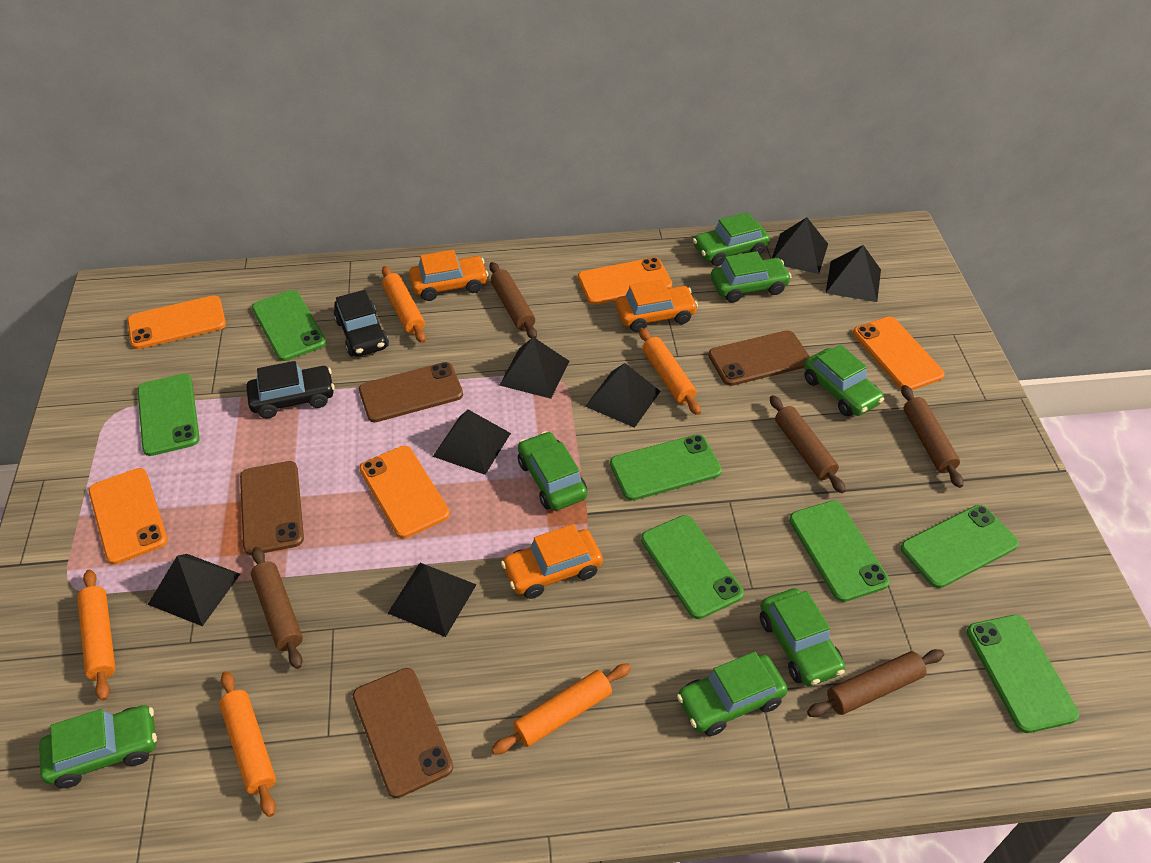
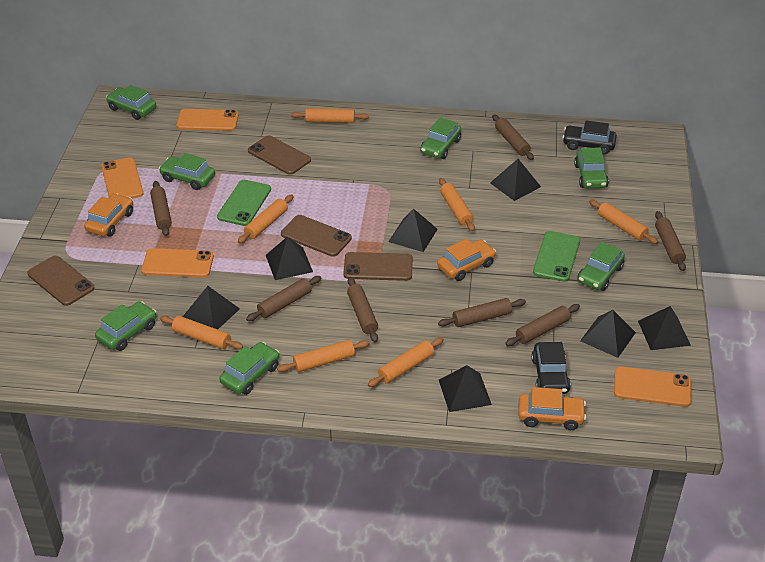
brown rolling pin: 5 -> 7
green phone: 7 -> 2
orange phone: 5 -> 4
orange rolling pin: 5 -> 7

